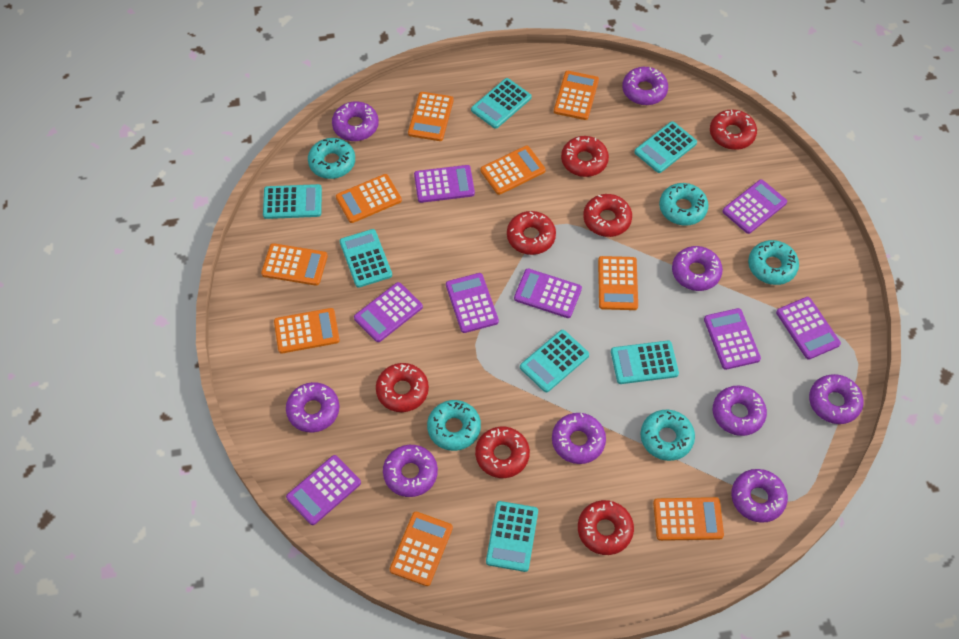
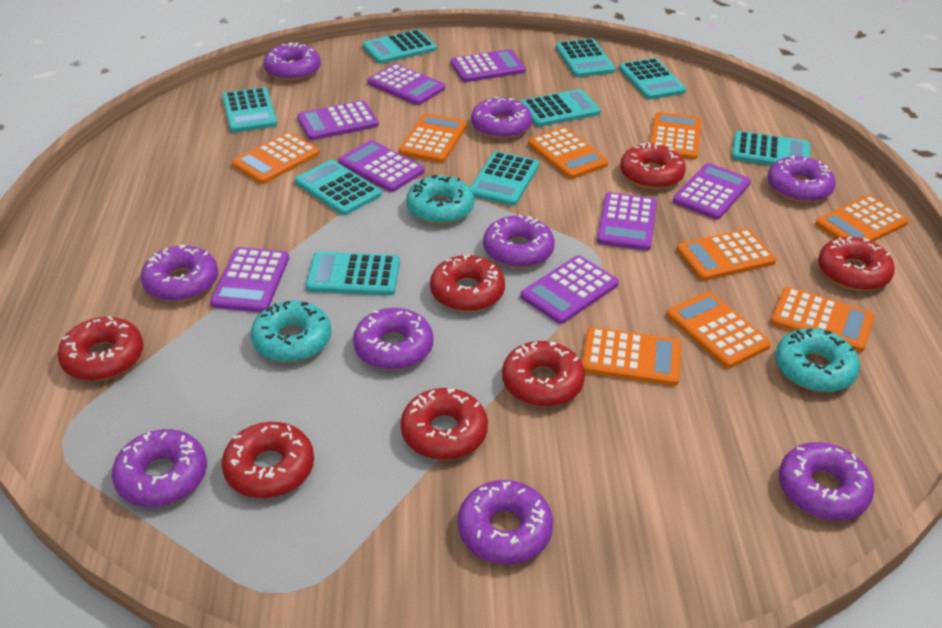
turquoise calculator: 7 -> 9
turquoise donut: 5 -> 3

